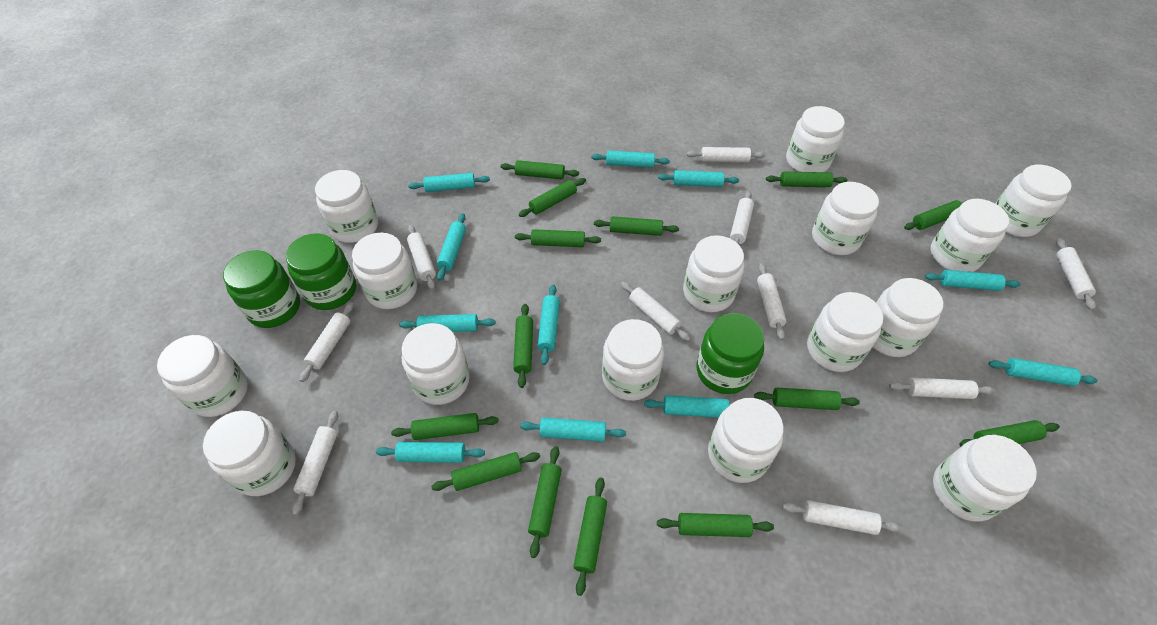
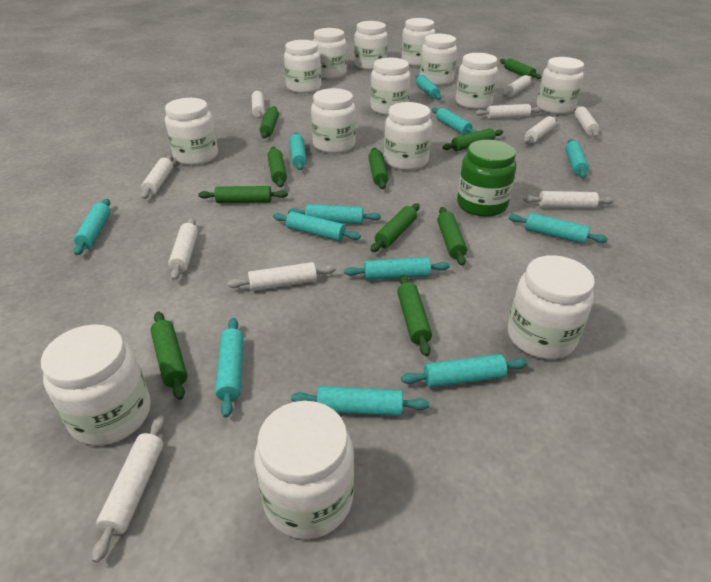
green jar: 3 -> 1
green rolling pin: 14 -> 10
turquoise rolling pin: 11 -> 12
white jar: 15 -> 14

